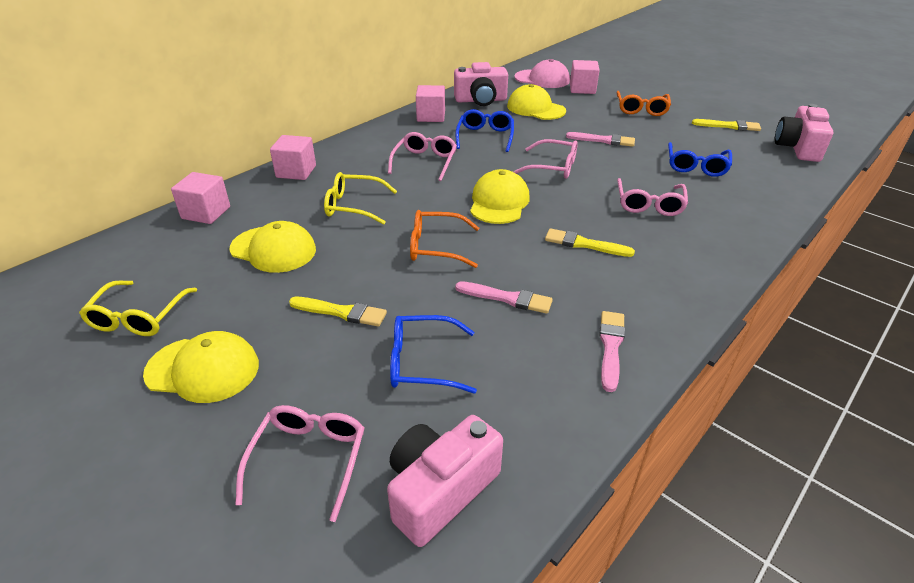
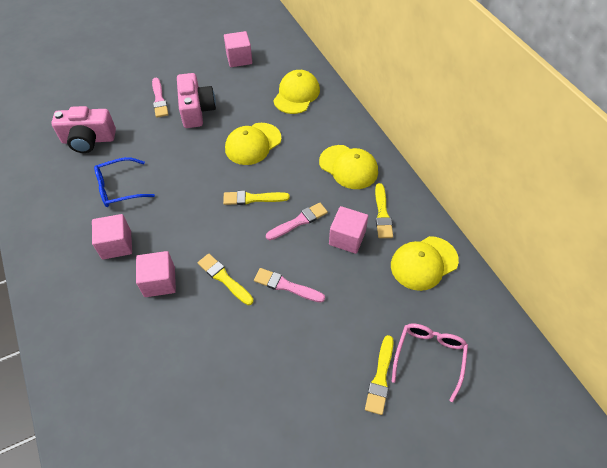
blue glasses: 3 -> 1
orange glasses: 2 -> 0
pink camera: 3 -> 2
pink cap: 1 -> 0
pink glasses: 4 -> 1
yellow brush: 3 -> 4
yellow glasses: 2 -> 0

